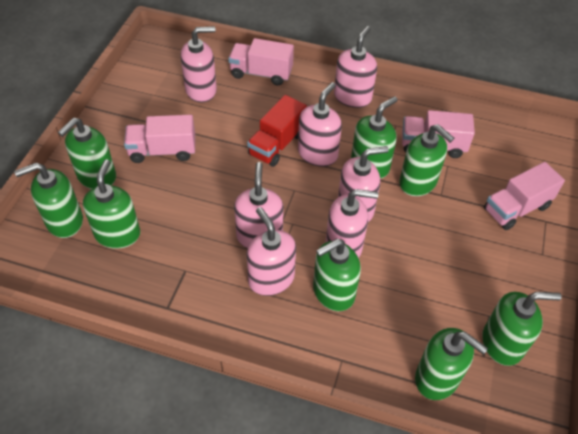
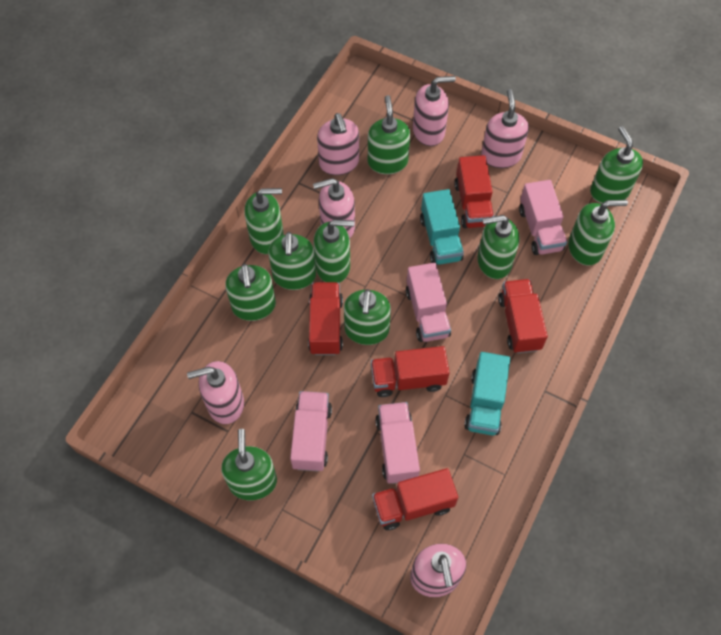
green soap dispenser: 8 -> 10
pink soap dispenser: 7 -> 6
red truck: 1 -> 5
turquoise truck: 0 -> 2

